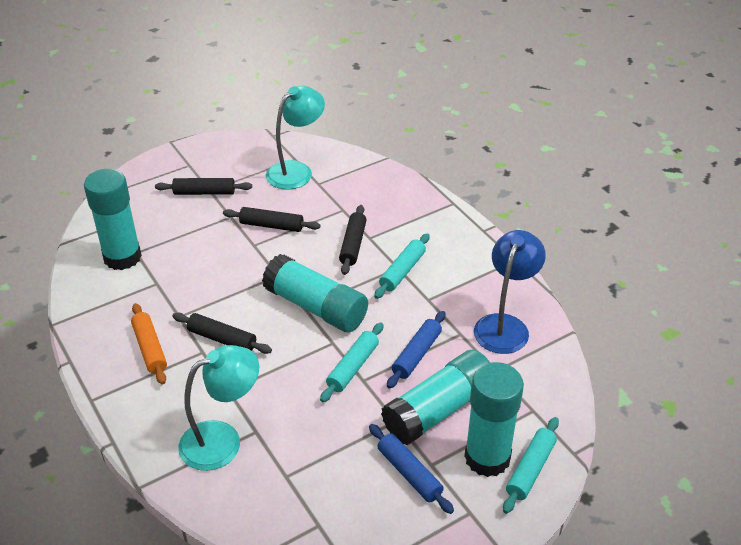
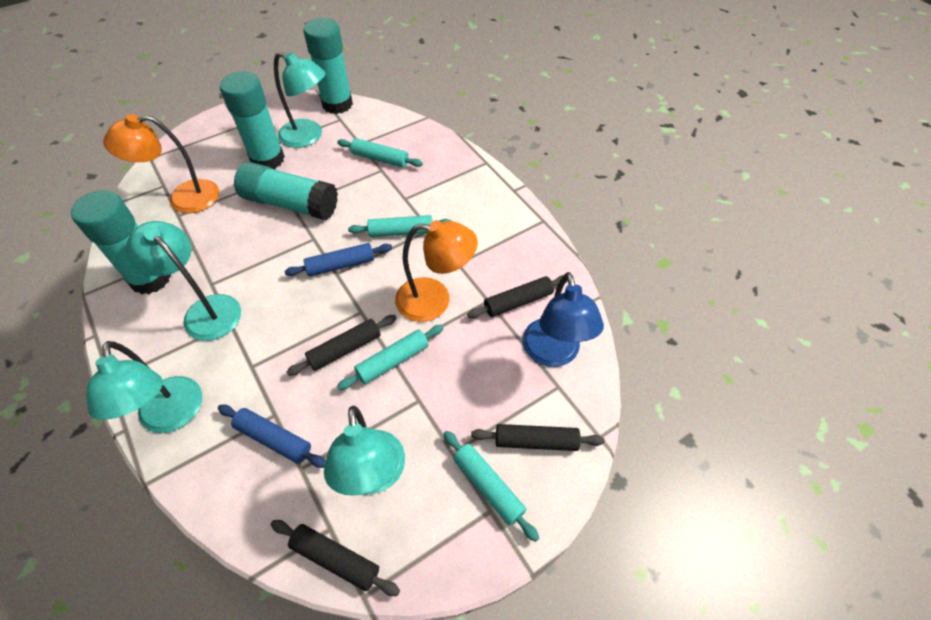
orange lamp: 0 -> 2
orange rolling pin: 1 -> 0
turquoise lamp: 2 -> 4
turquoise rolling pin: 3 -> 4

